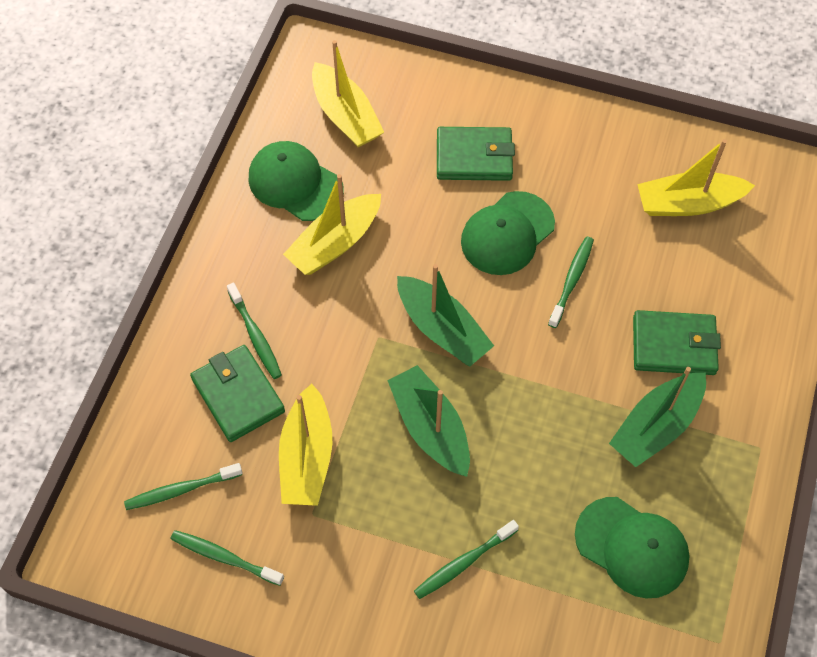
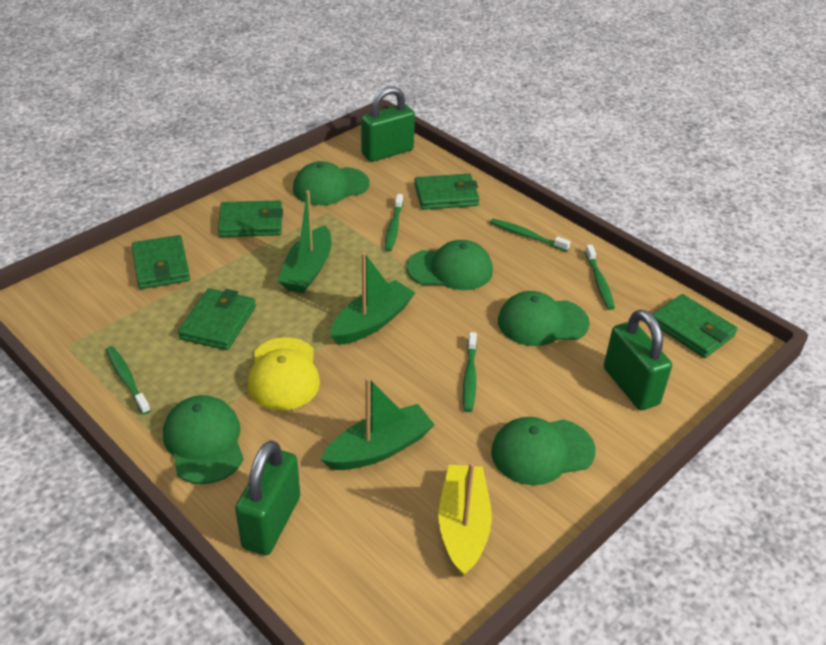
green cap: 3 -> 5
green padlock: 0 -> 3
green wallet: 3 -> 5
yellow boat: 4 -> 1
yellow cap: 0 -> 1

